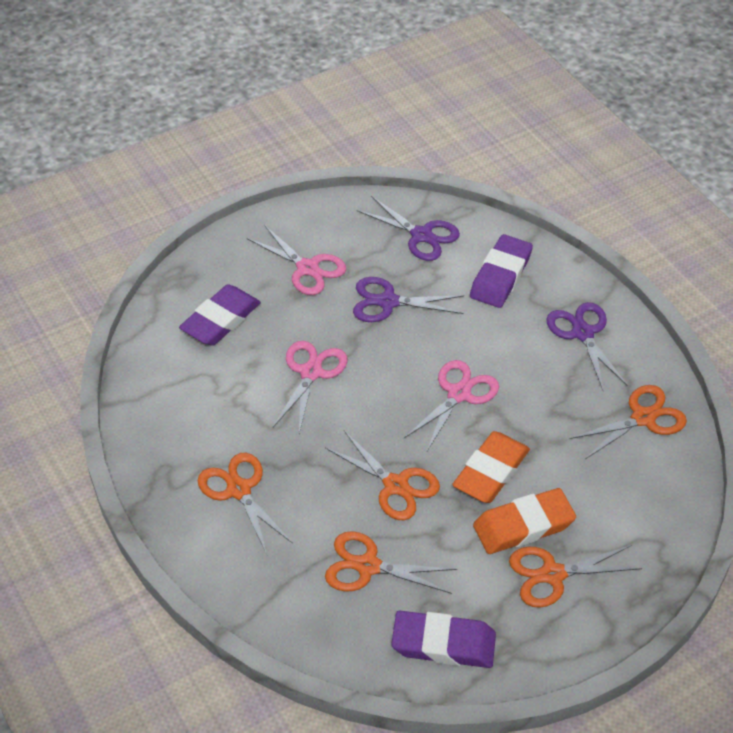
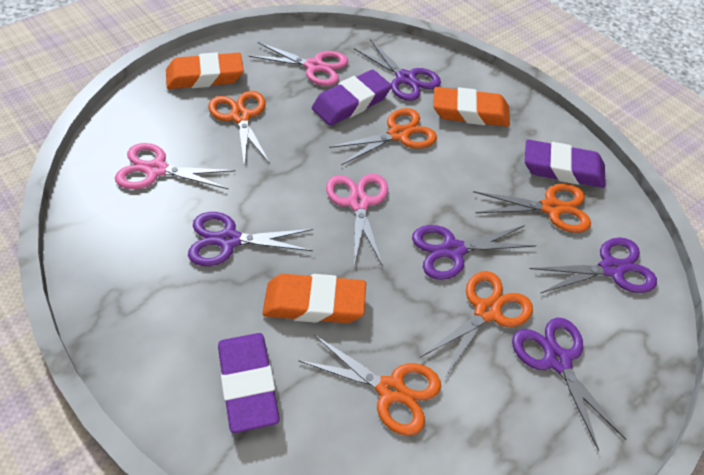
orange eraser: 2 -> 3
purple scissors: 3 -> 5

